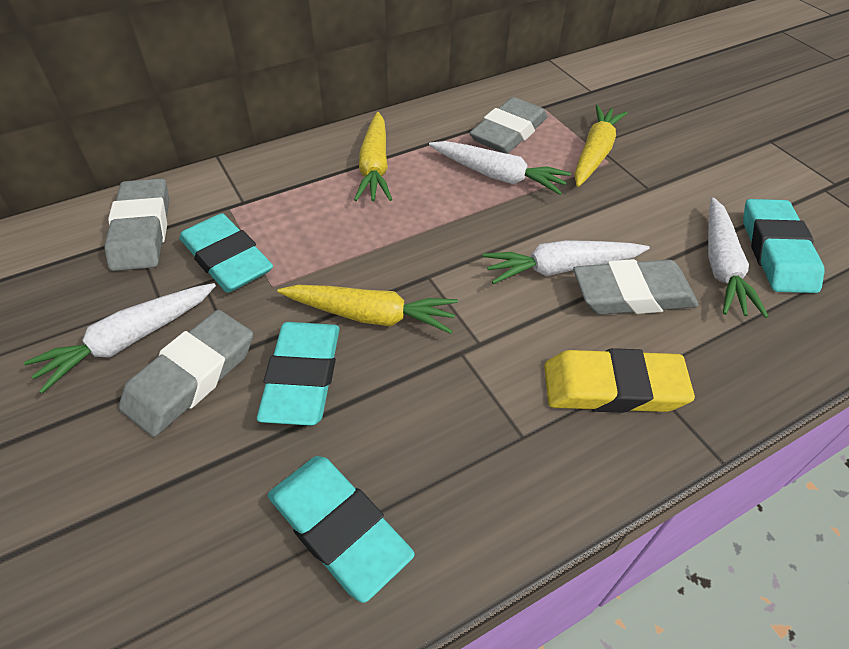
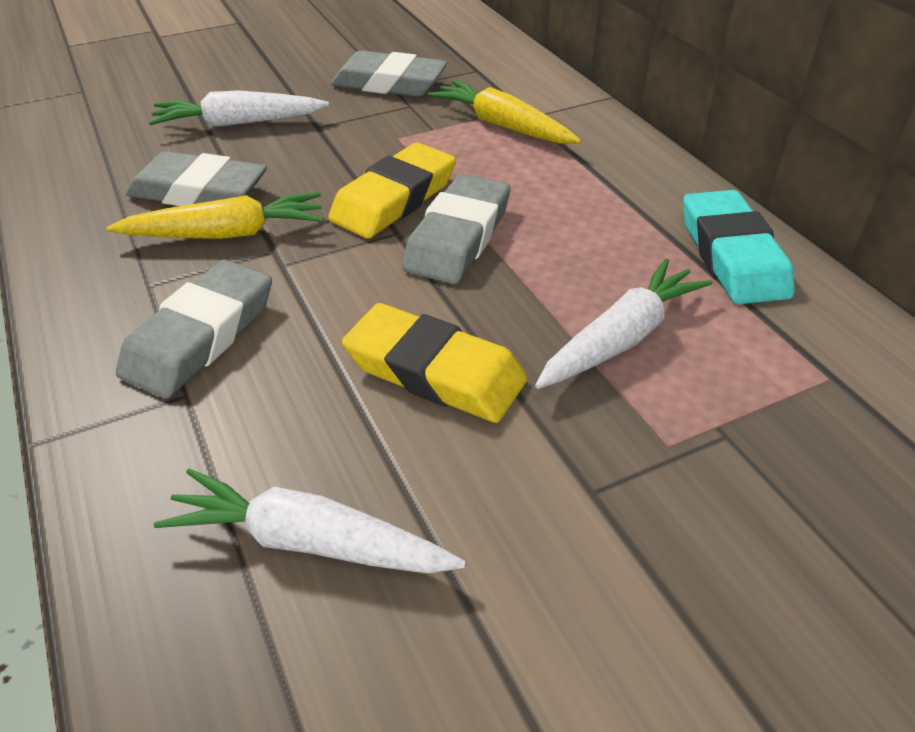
turquoise eraser: 4 -> 1
white carrot: 4 -> 3
yellow carrot: 3 -> 2
yellow eraser: 1 -> 2

